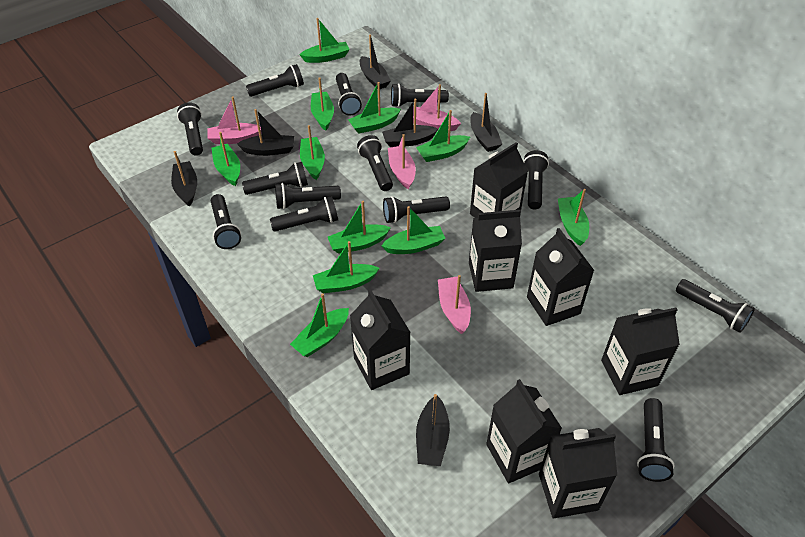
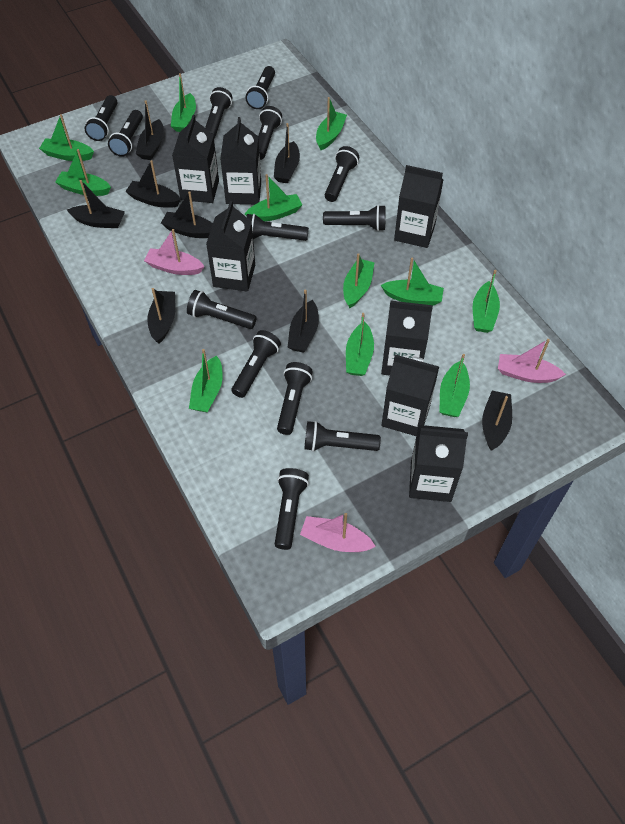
black boat: 6 -> 8
pink boat: 4 -> 3

